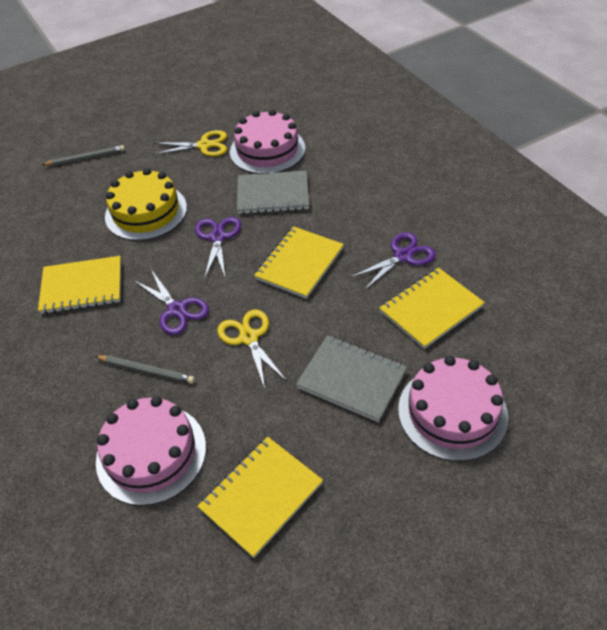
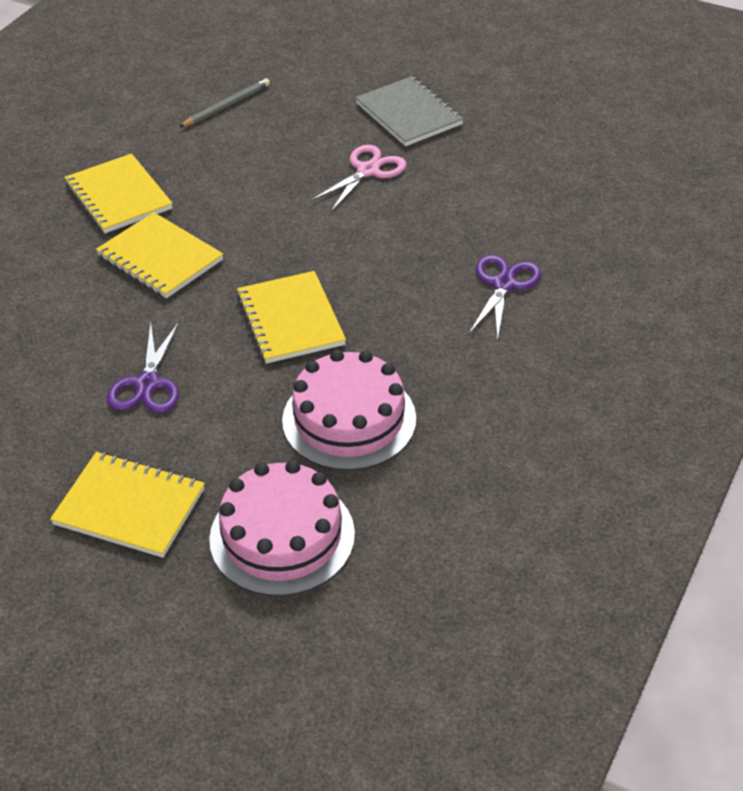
grey notebook: 2 -> 1
grey pencil: 2 -> 1
pink cake: 3 -> 2
pink scissors: 0 -> 1
purple scissors: 3 -> 2
yellow cake: 1 -> 0
yellow scissors: 2 -> 0

